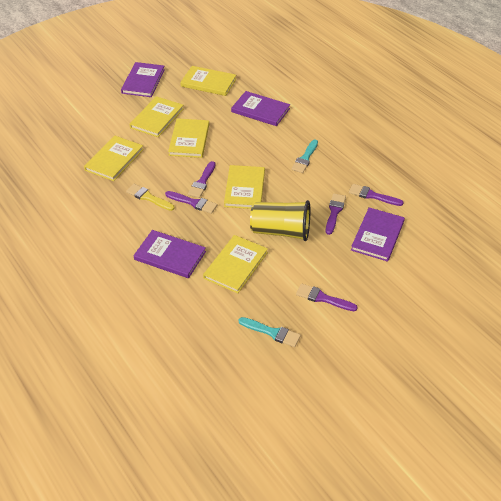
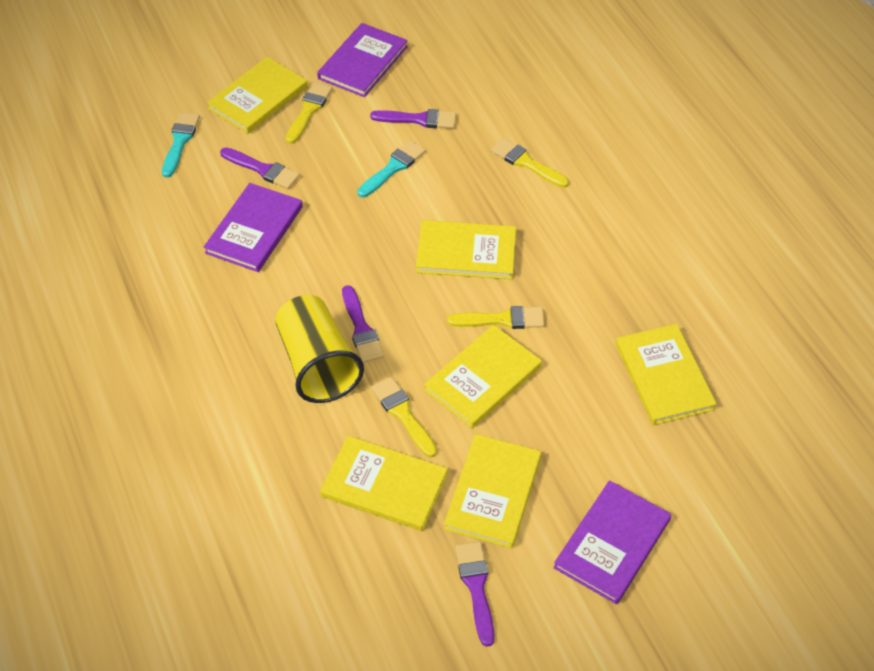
purple book: 4 -> 3
purple brush: 5 -> 4
yellow brush: 1 -> 4

